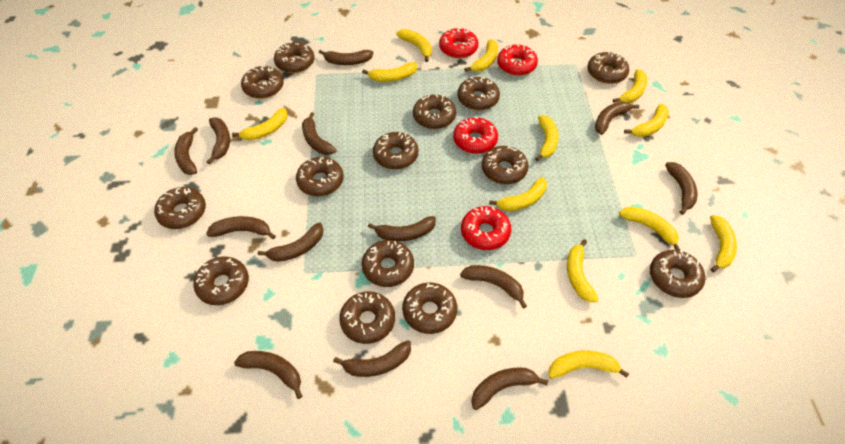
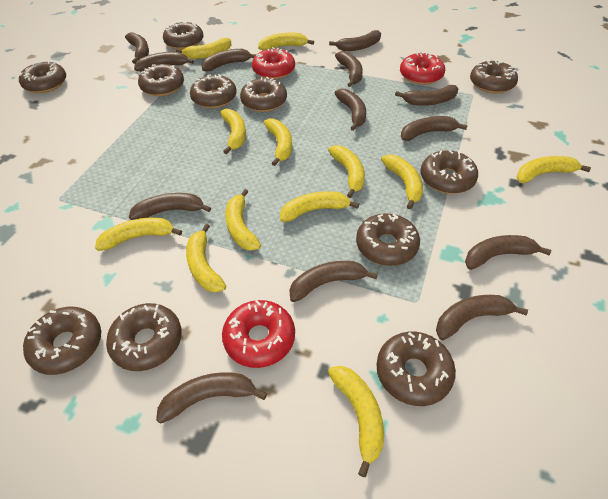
brown donut: 14 -> 11
red donut: 4 -> 3

